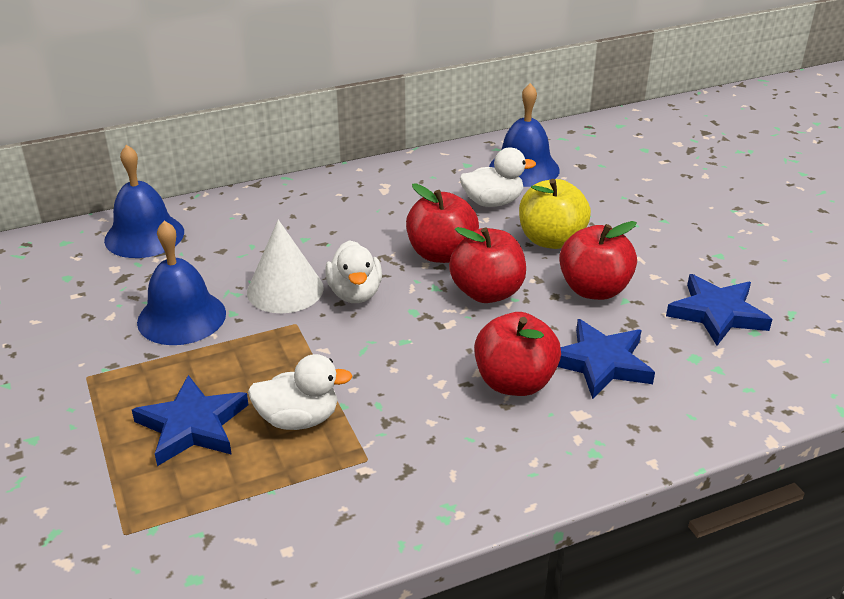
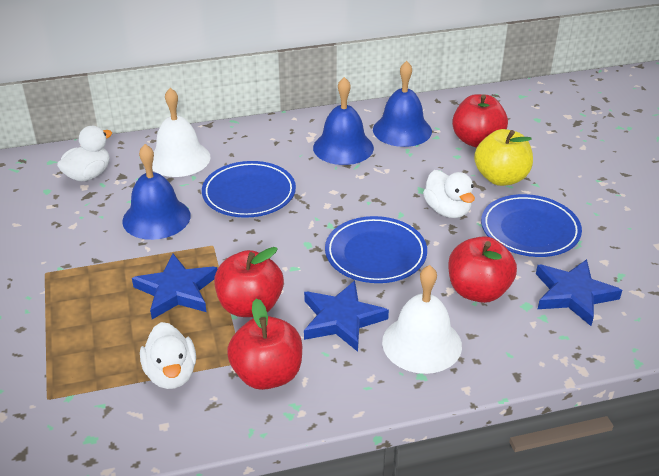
blue plate: 0 -> 3
white bell: 0 -> 2
white cone: 1 -> 0

